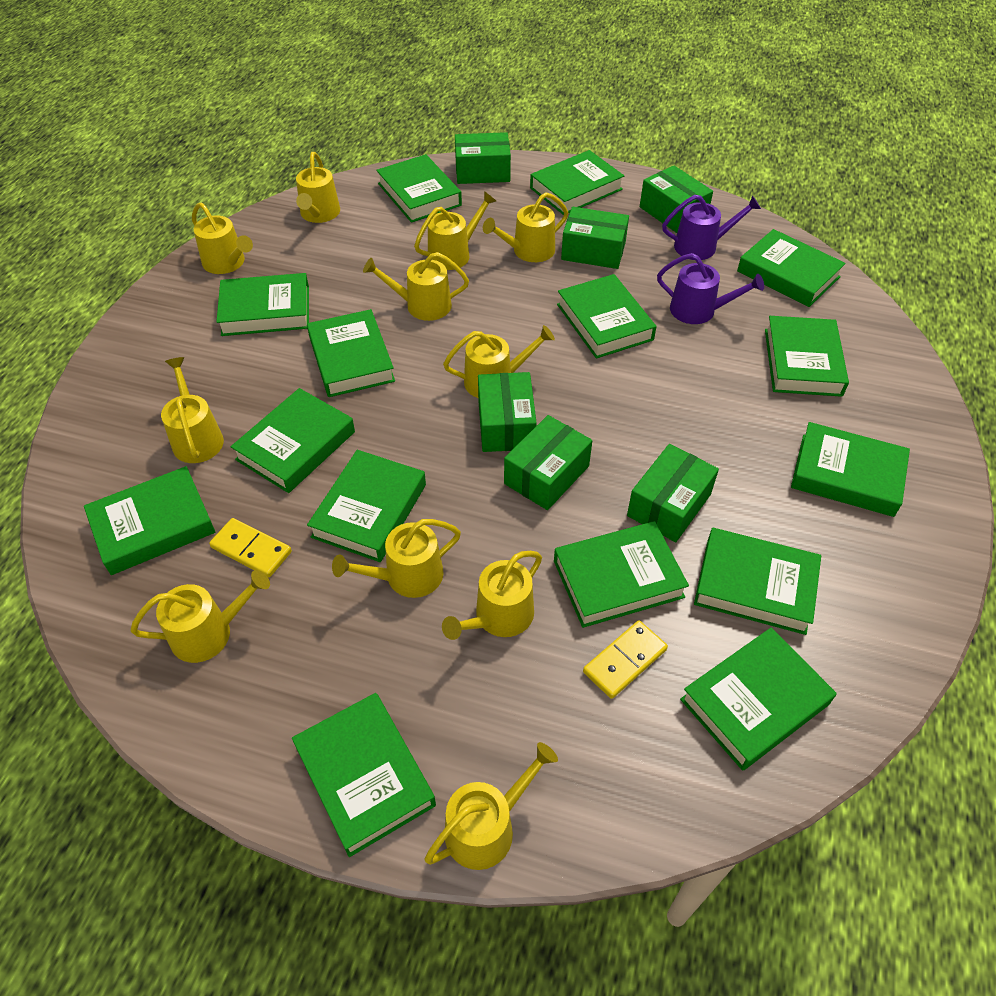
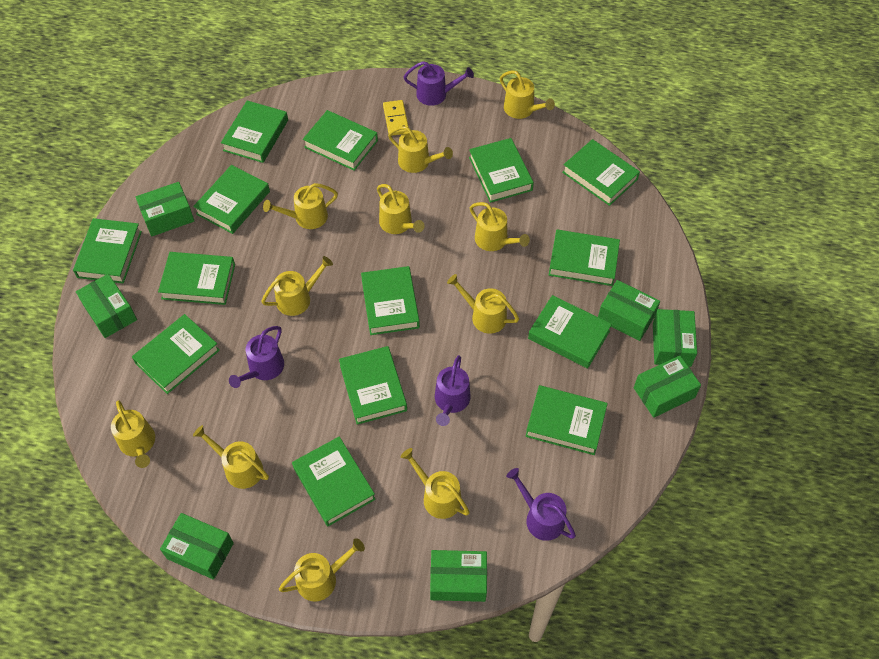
green book: 15 -> 14
green box: 6 -> 7
purple watering can: 2 -> 4
yellow domino: 2 -> 1

